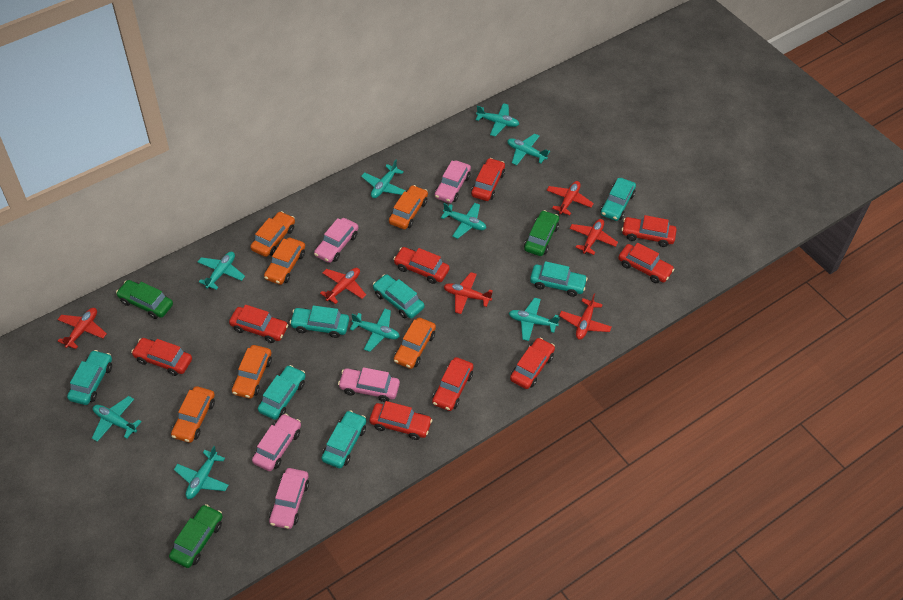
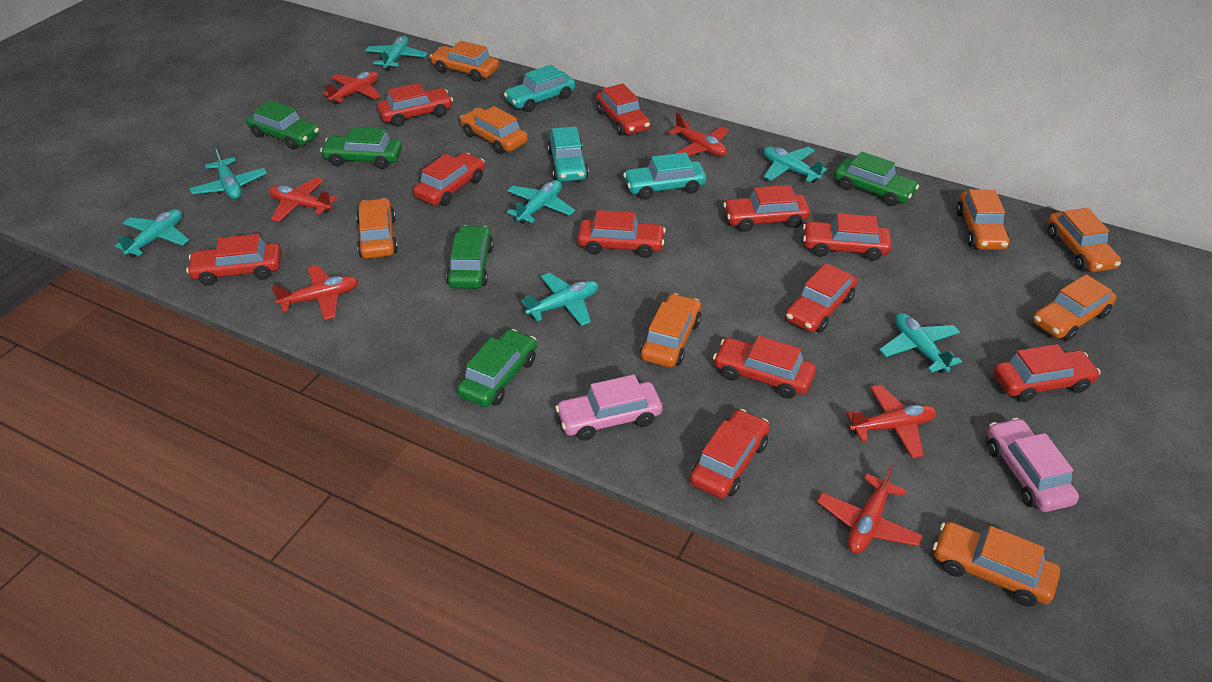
green car: 3 -> 5
orange car: 6 -> 8
pink car: 5 -> 2
red car: 9 -> 11
turquoise car: 7 -> 3
turquoise plane: 9 -> 7

